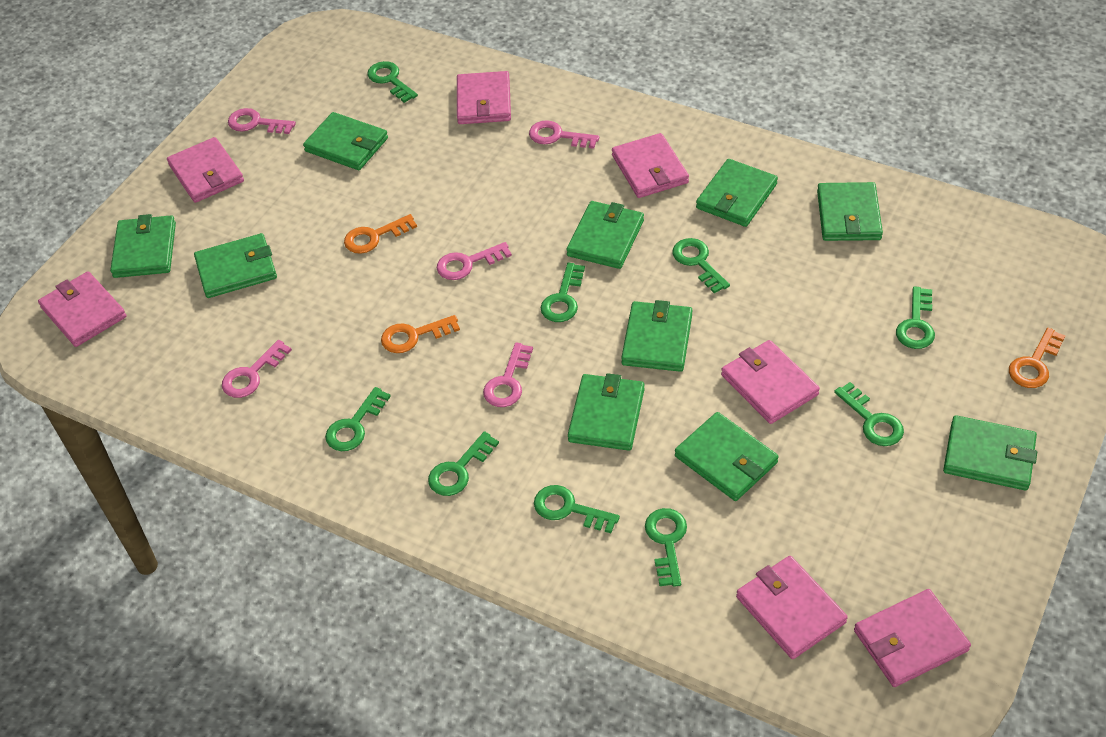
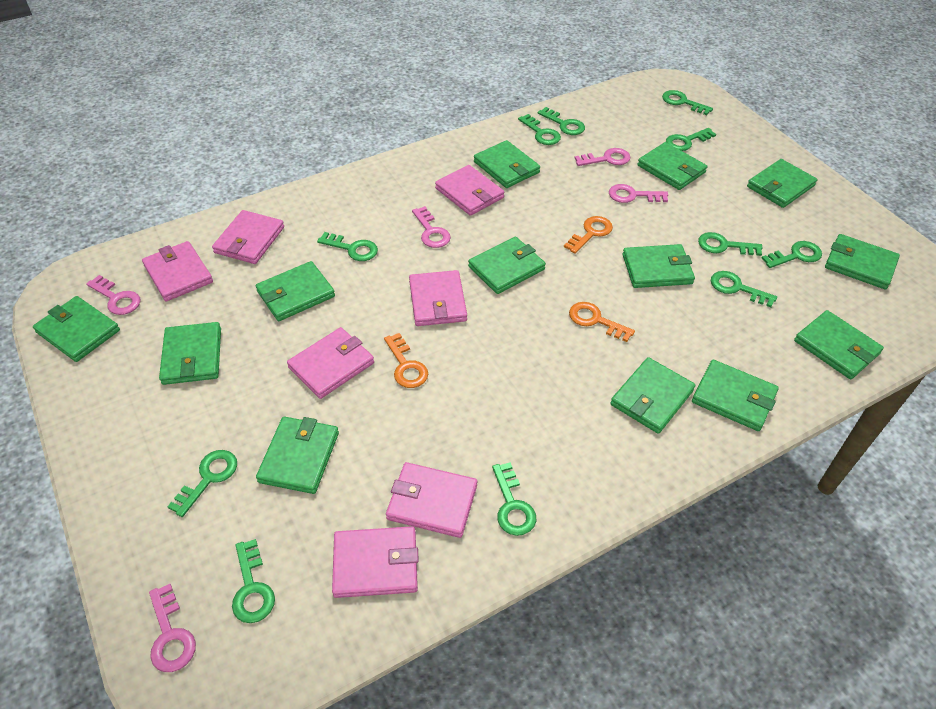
green key: 9 -> 11
green wallet: 10 -> 13

